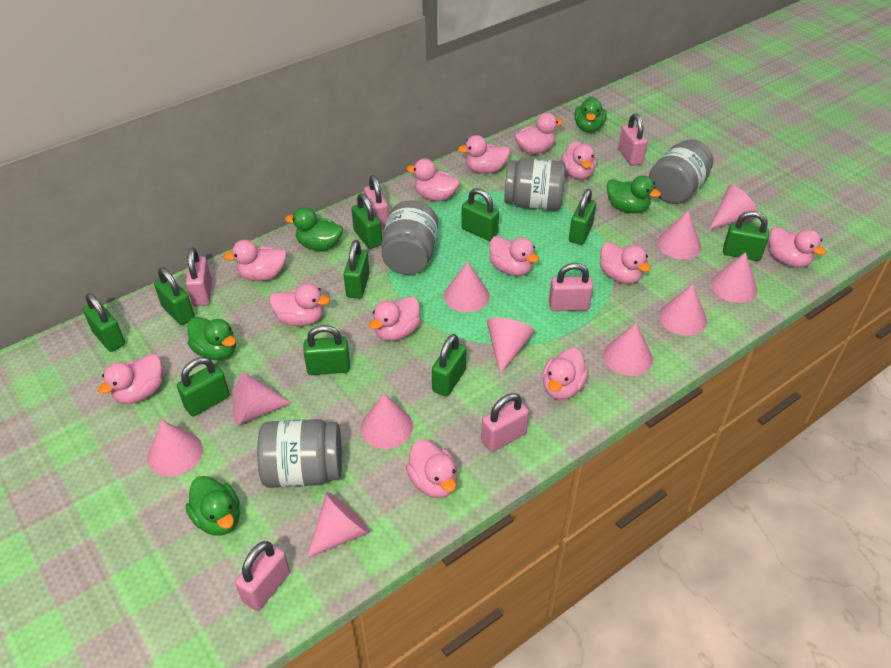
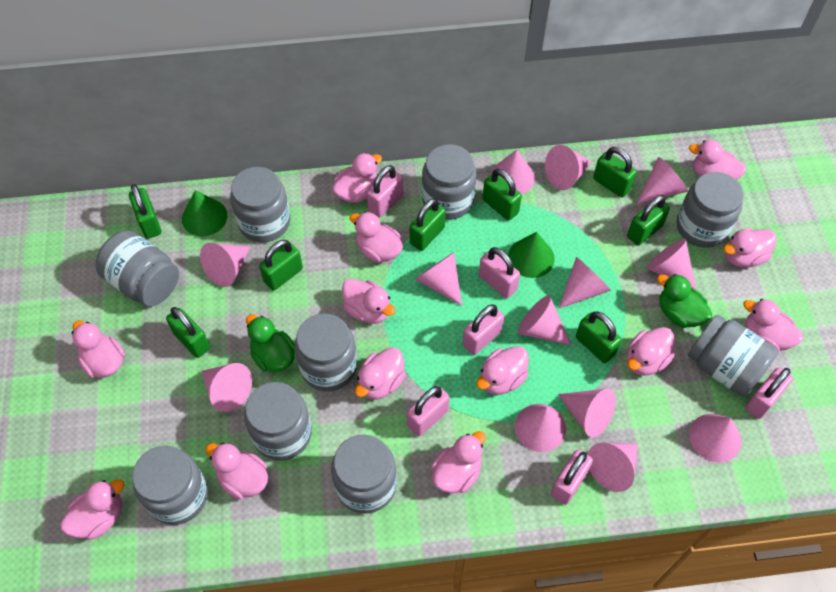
green cone: 0 -> 2
green duck: 5 -> 2
green padlock: 10 -> 8
grey jar: 4 -> 9
pink cone: 11 -> 13

